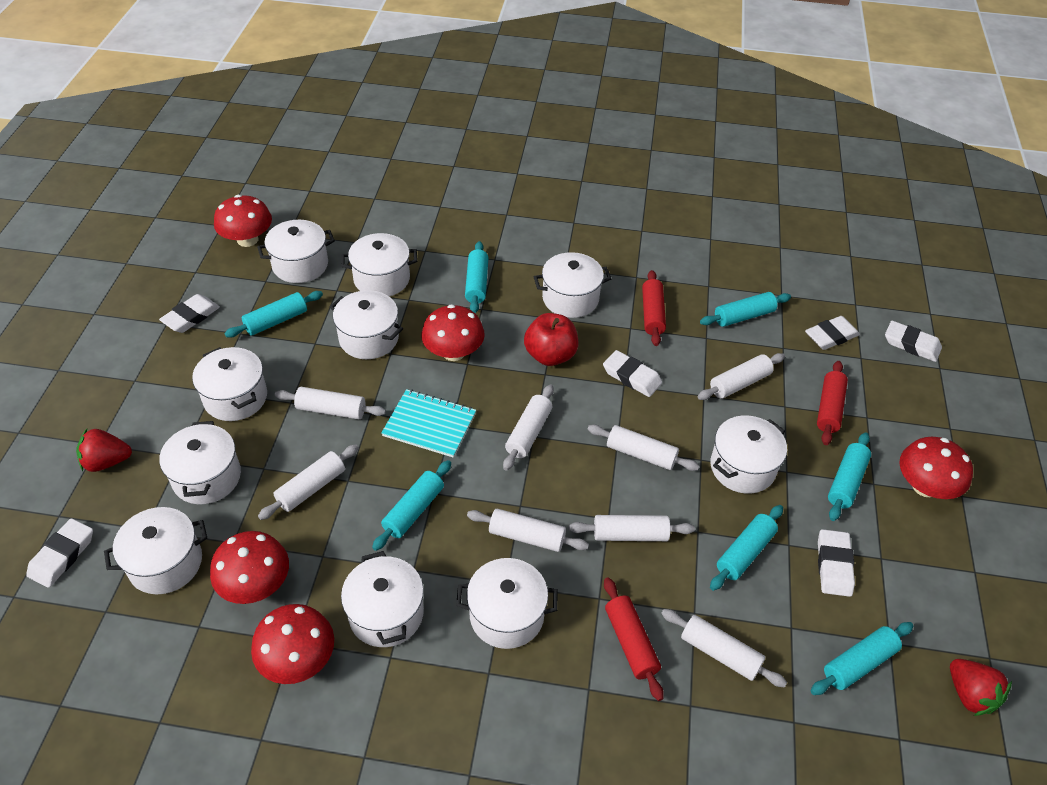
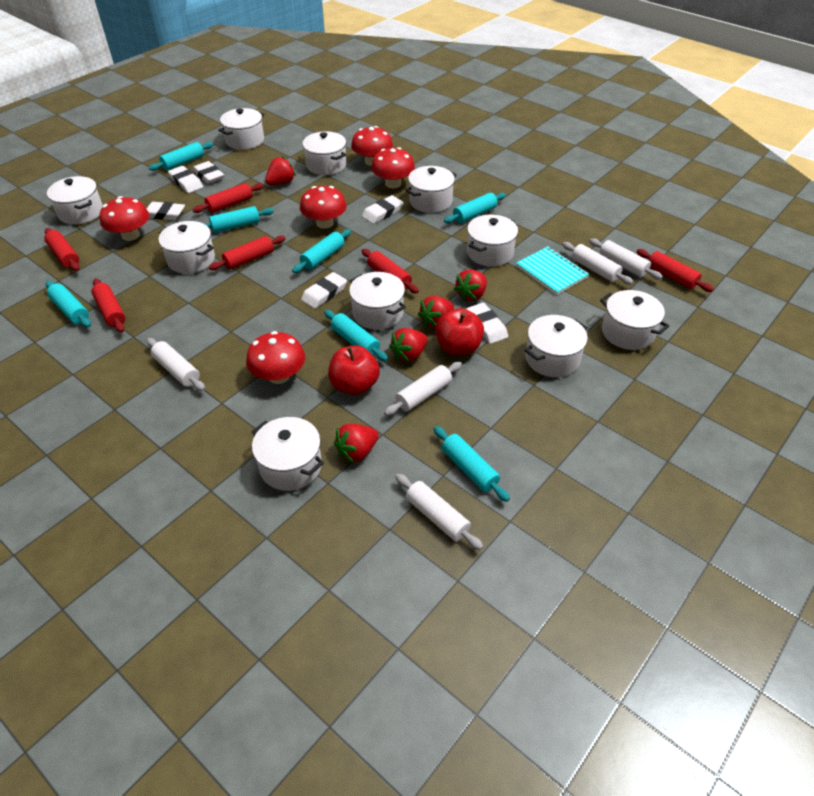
red apple: 1 -> 2
red rolling pin: 3 -> 6
red strawberry: 2 -> 5
white rolling pin: 8 -> 5

